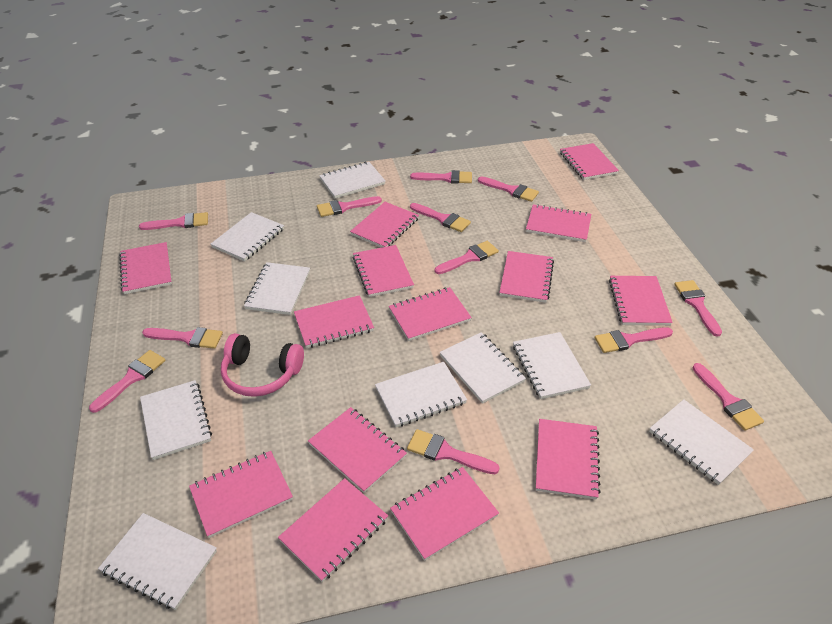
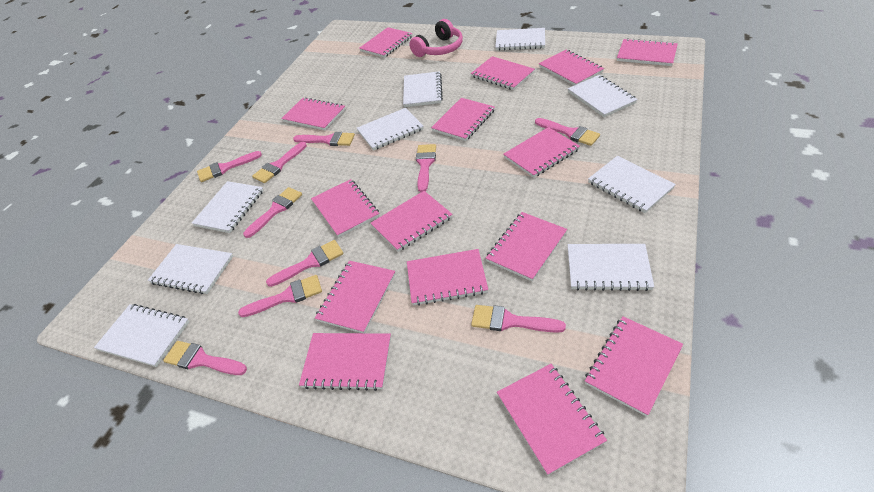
pink brush: 12 -> 10
pink notebook: 14 -> 15

